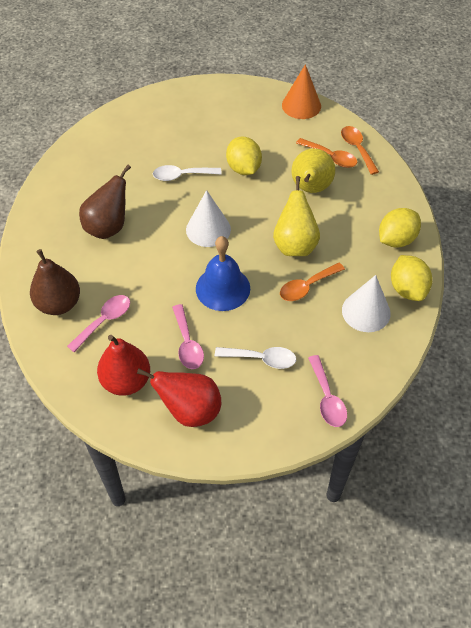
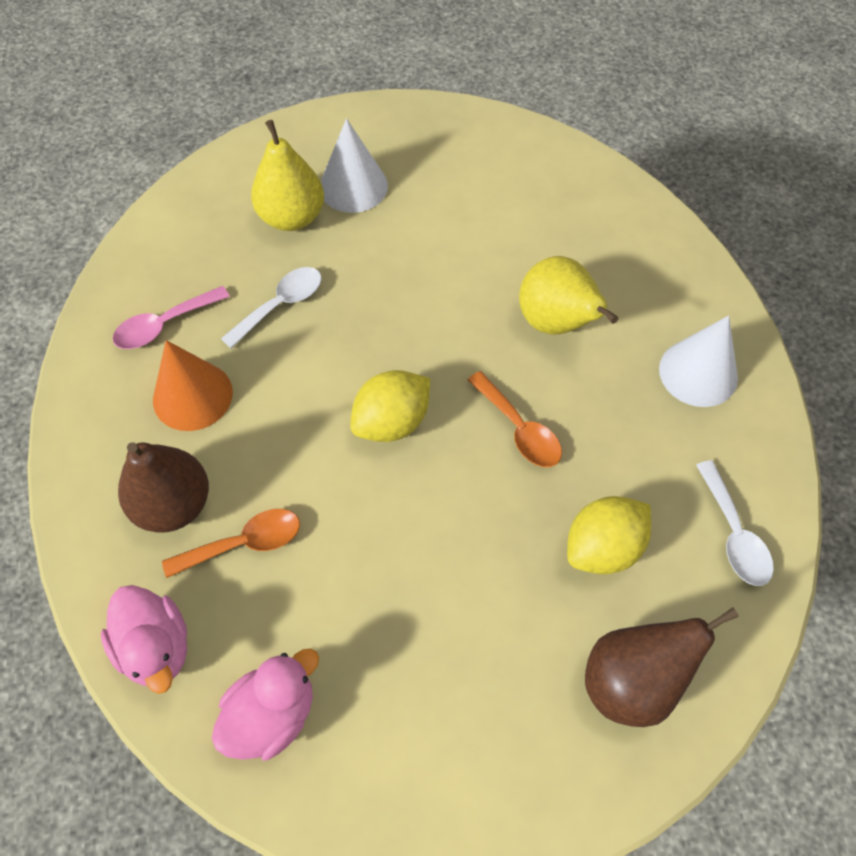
blue bell: 1 -> 0
orange spoon: 3 -> 2
pink duck: 0 -> 2
pink spoon: 3 -> 1
red pear: 2 -> 0
yellow lemon: 3 -> 2

